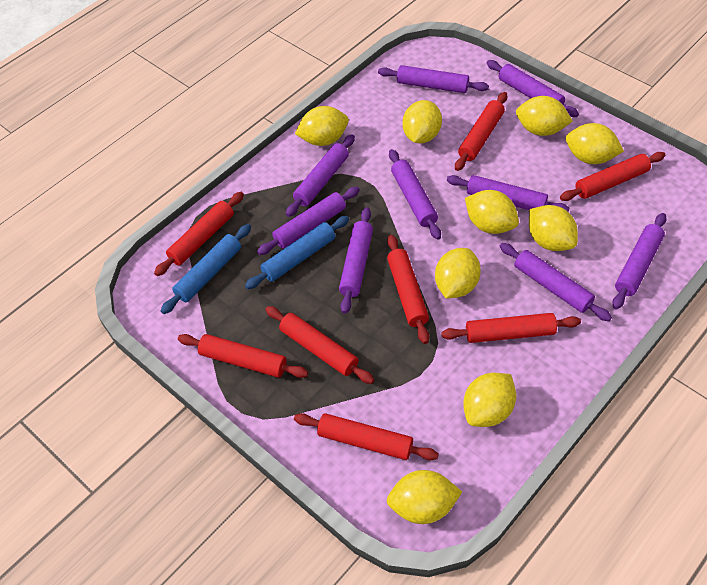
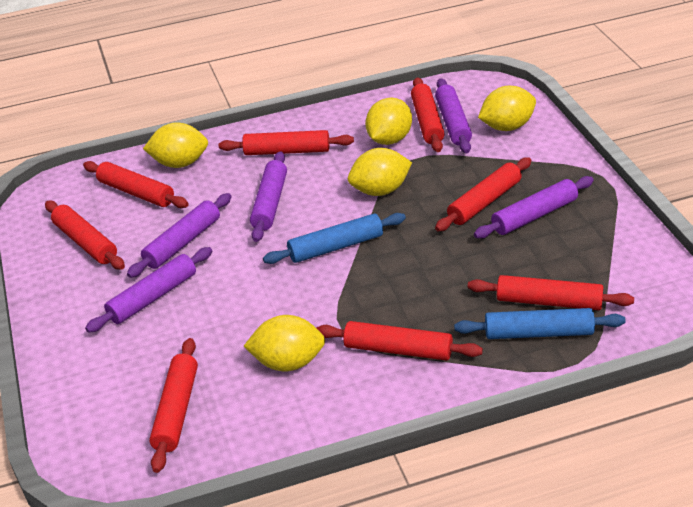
purple rolling pin: 9 -> 5
yellow lemon: 9 -> 5

